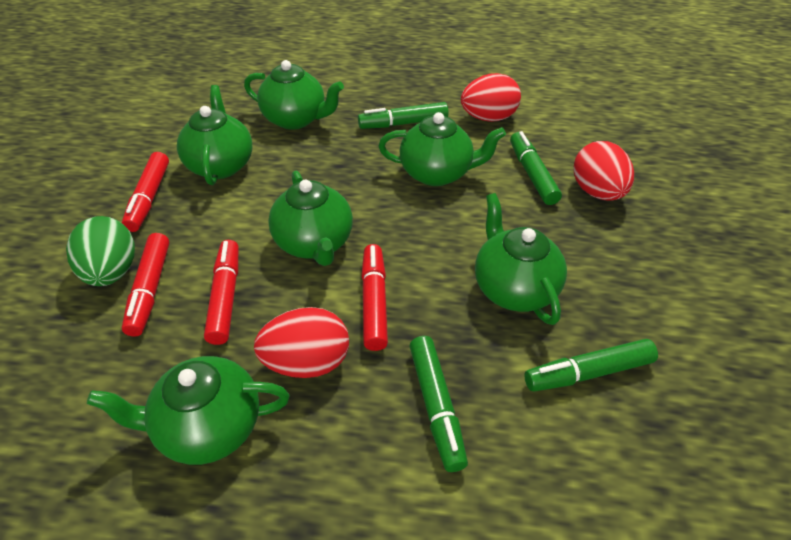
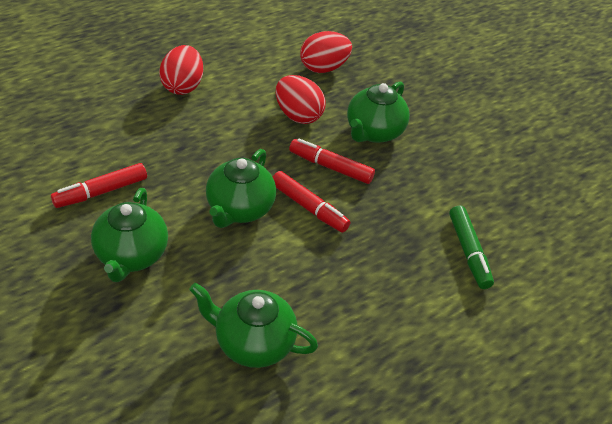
green egg: 1 -> 0
green marker: 4 -> 1
green teapot: 6 -> 4
red marker: 4 -> 3

